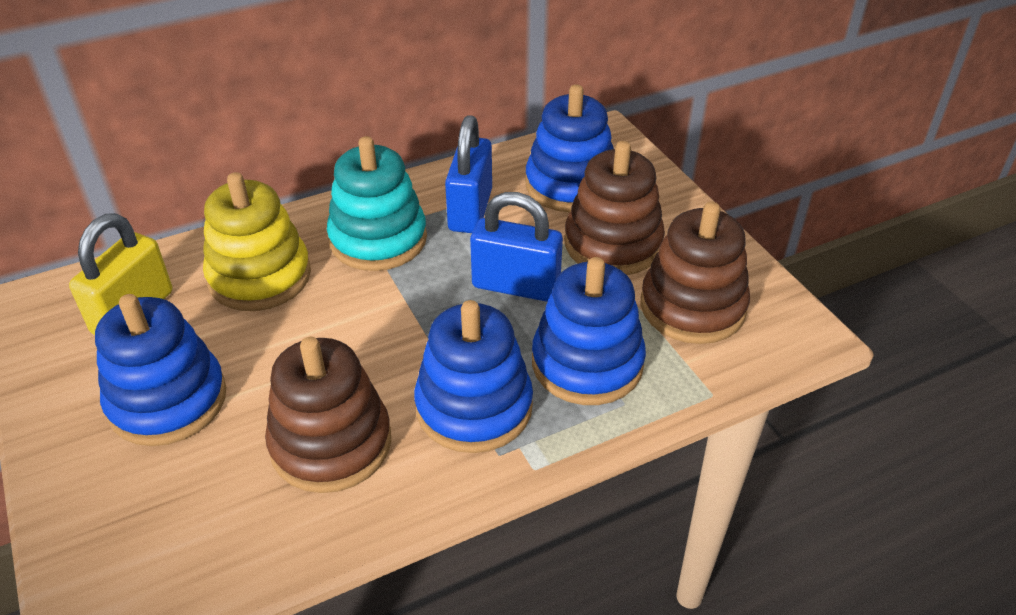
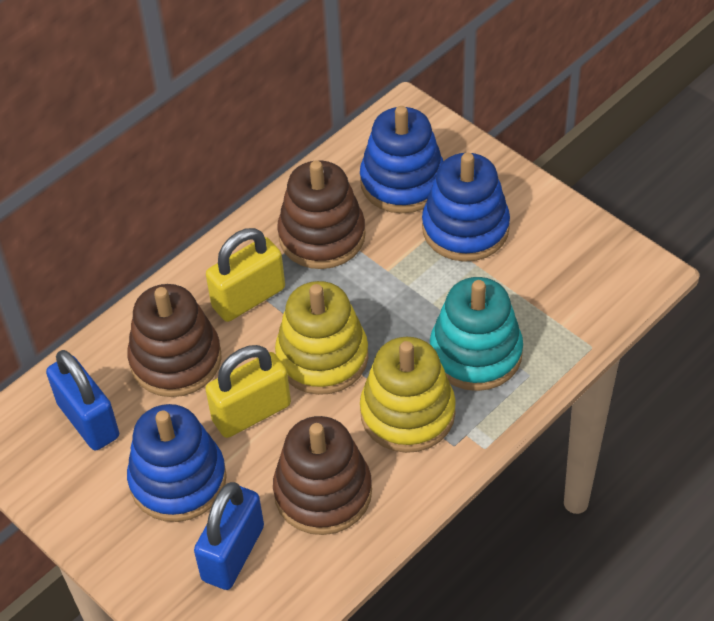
blue stacking toy: 4 -> 3
yellow padlock: 1 -> 2
yellow stacking toy: 1 -> 2

